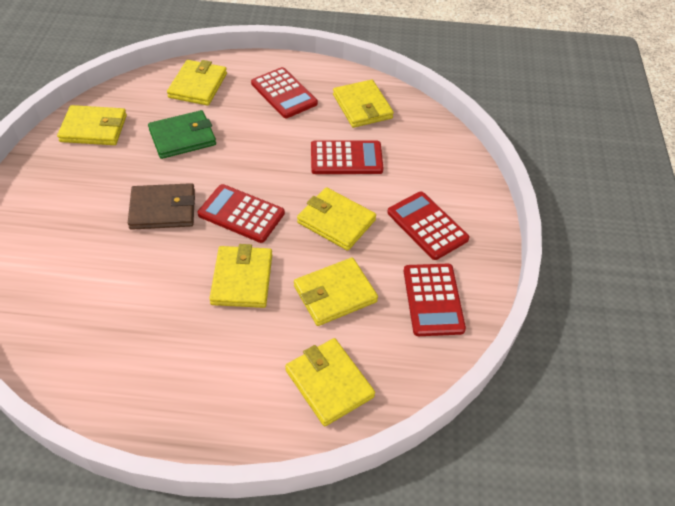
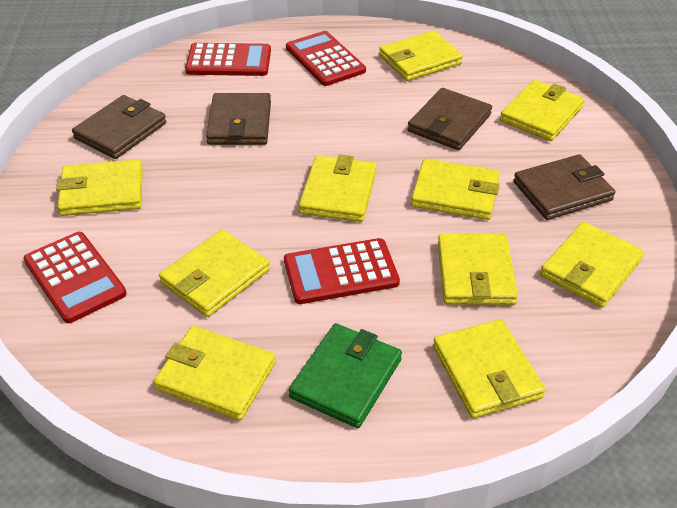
brown wallet: 1 -> 4
red calculator: 5 -> 4
yellow wallet: 7 -> 10

